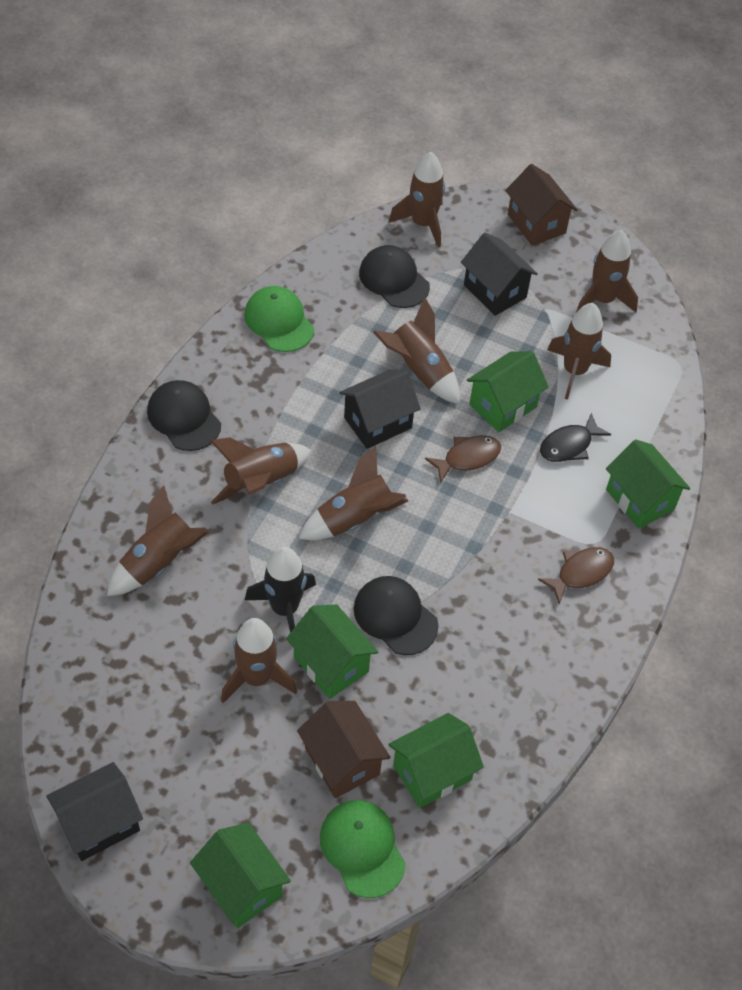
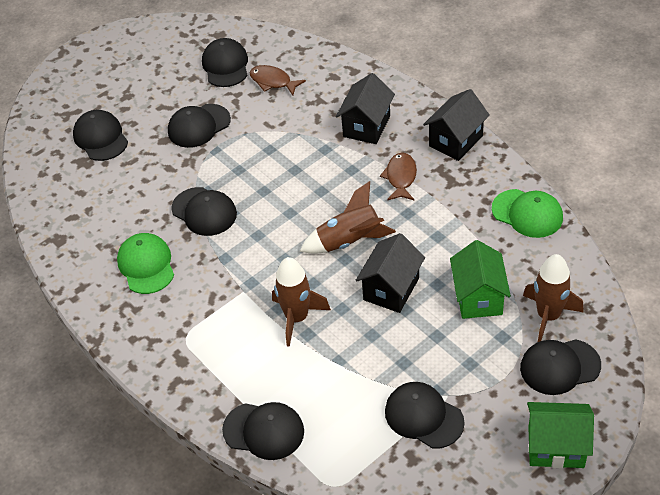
black cap: 3 -> 7
black fish: 1 -> 0
black rocket: 1 -> 0
brown house: 2 -> 0
brown rocket: 8 -> 3
green house: 5 -> 2

